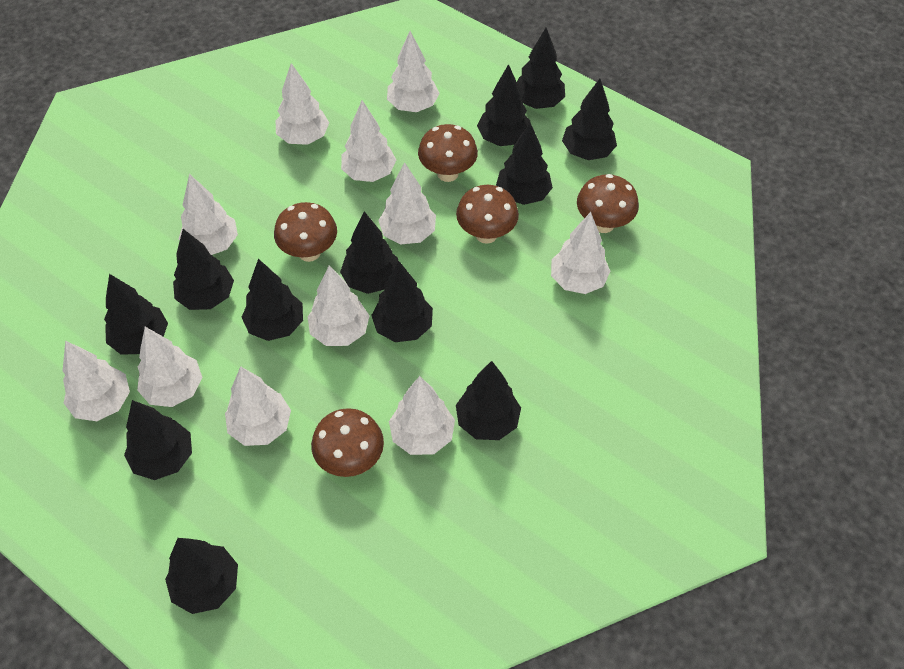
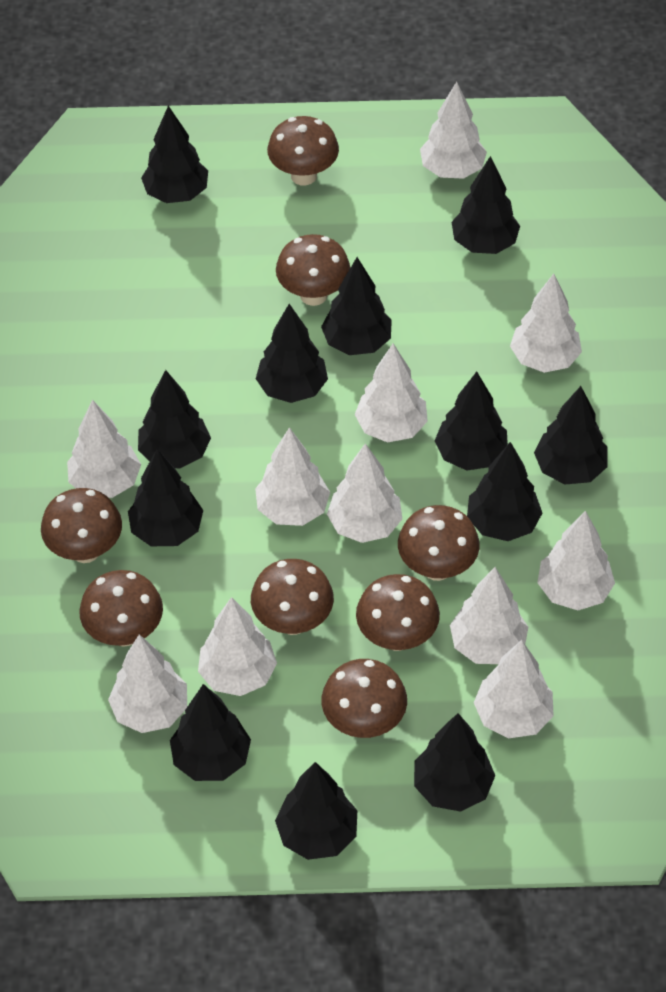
brown mushroom: 5 -> 8

